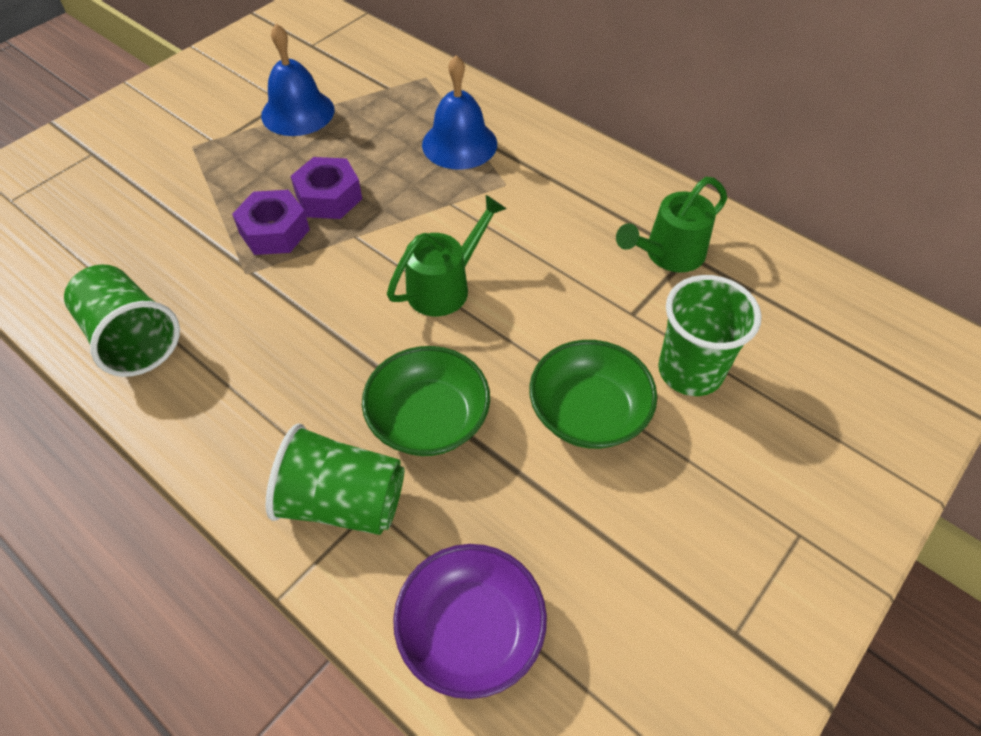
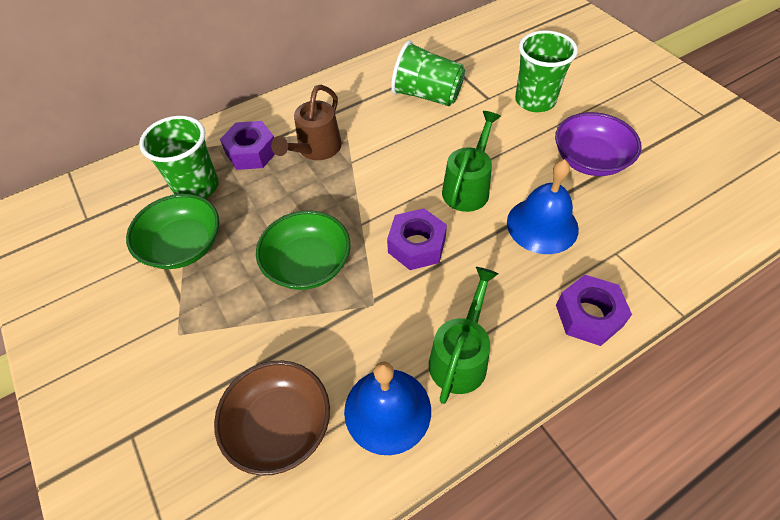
brown bowl: 0 -> 1
brown watering can: 0 -> 1
purple nut: 2 -> 3

